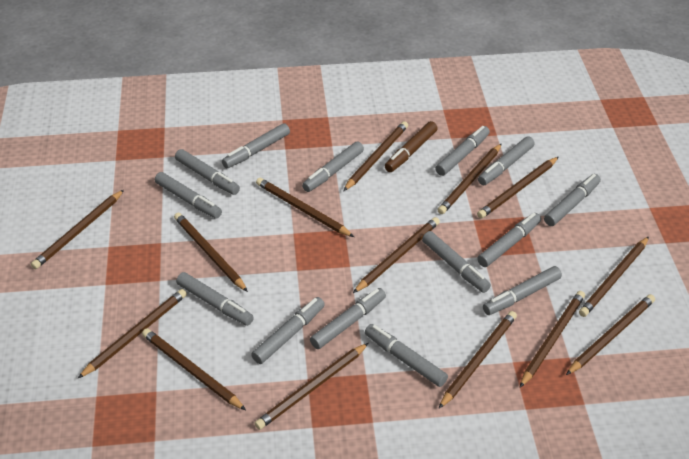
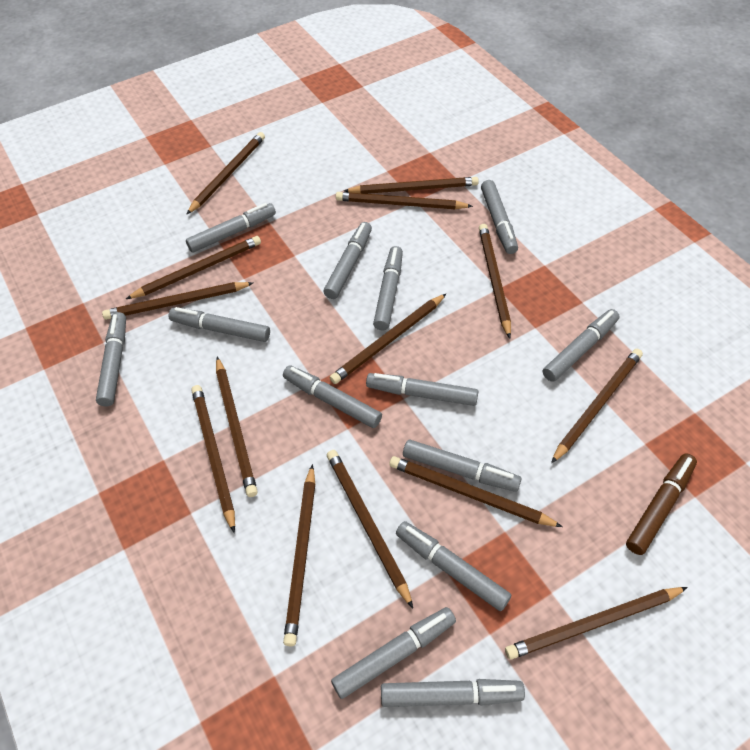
grey marker: 14 -> 13

